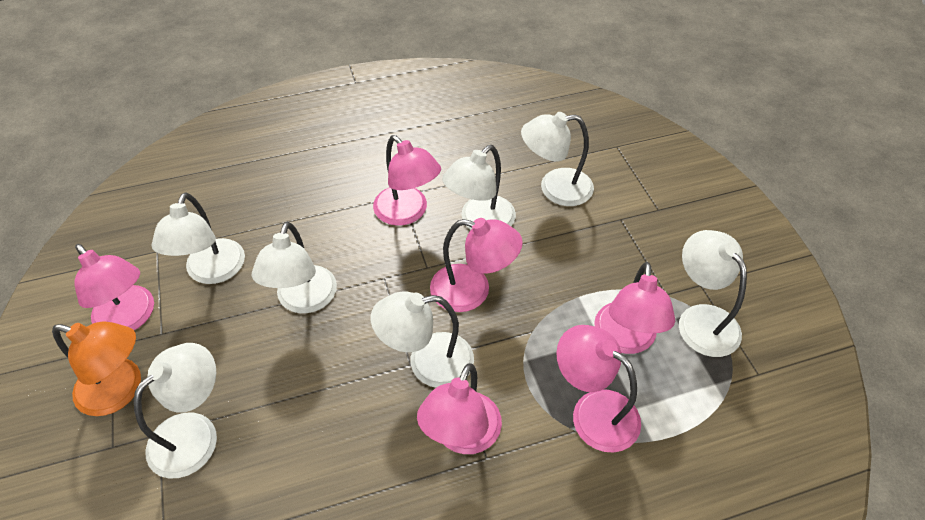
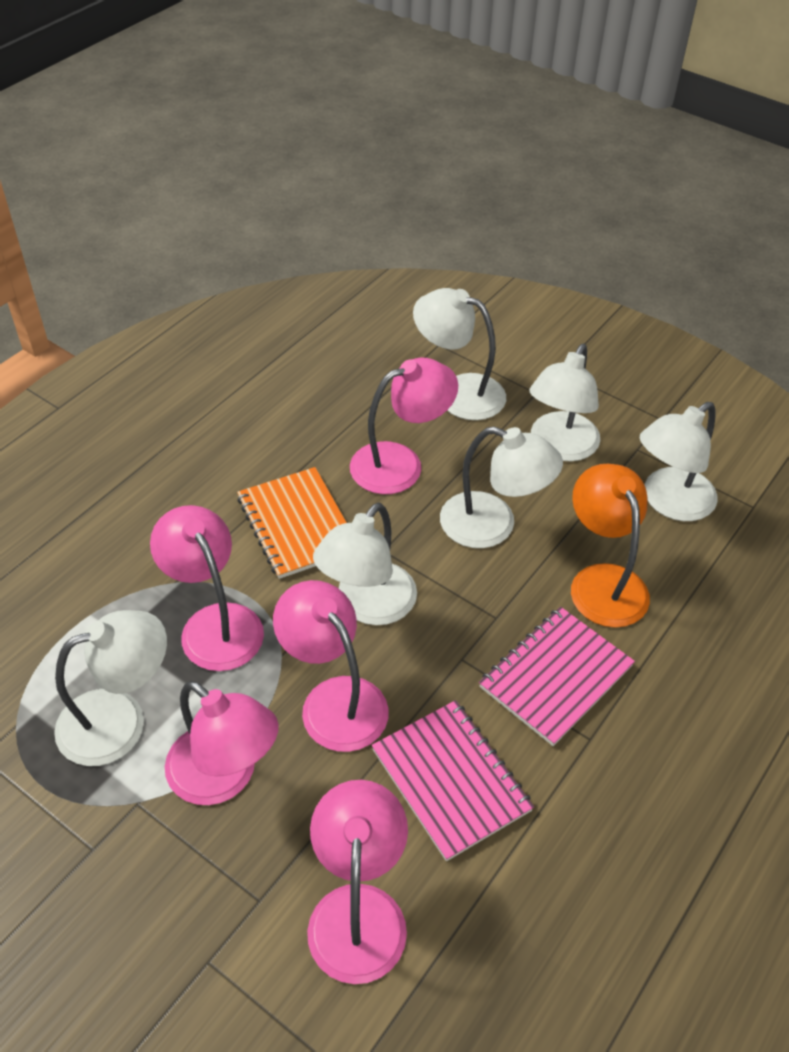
orange notebook: 0 -> 1
pink lamp: 6 -> 5
pink notebook: 0 -> 2
white lamp: 7 -> 6

